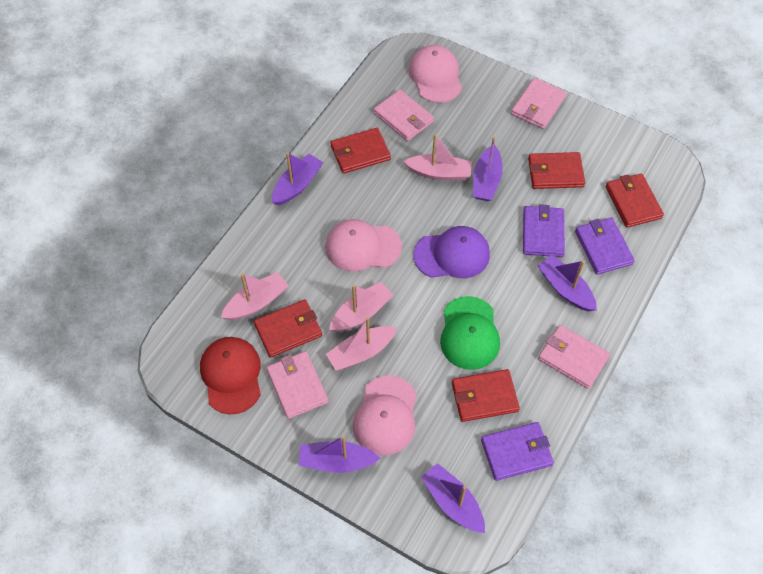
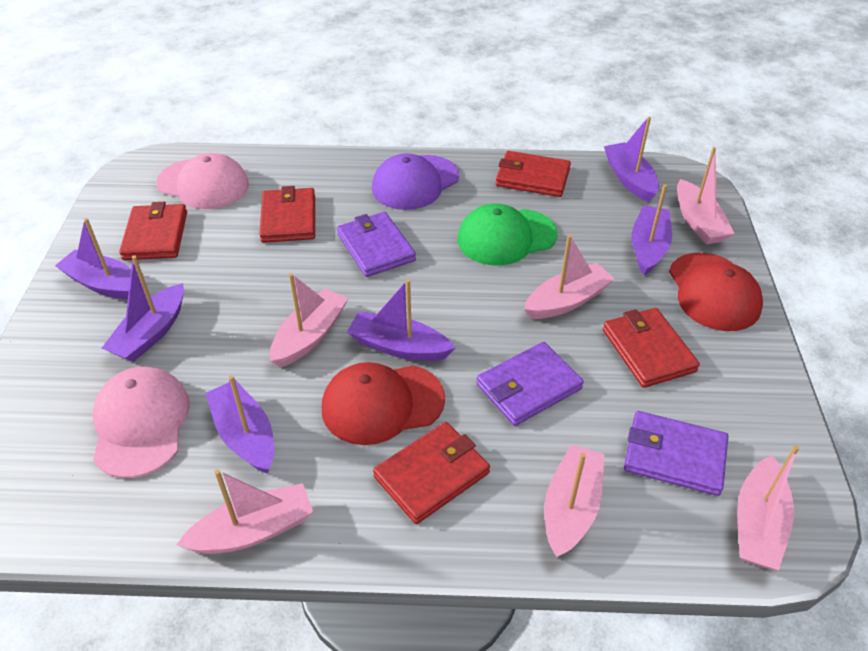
pink boat: 4 -> 6
pink cap: 3 -> 2
pink wallet: 4 -> 0
purple boat: 5 -> 6
red cap: 1 -> 2

